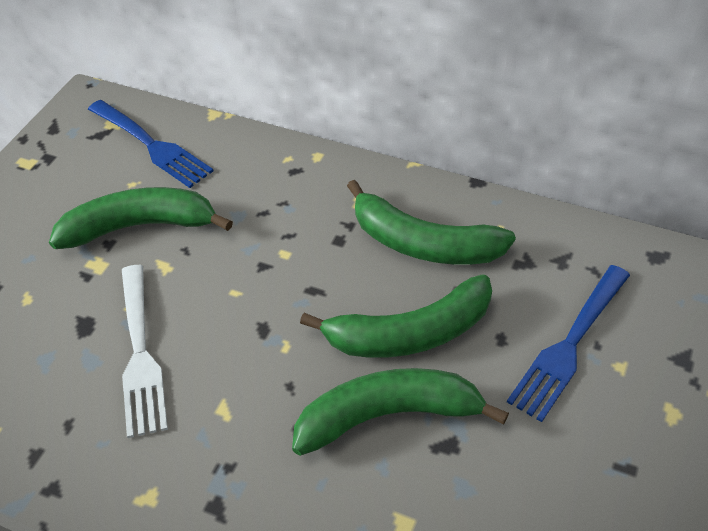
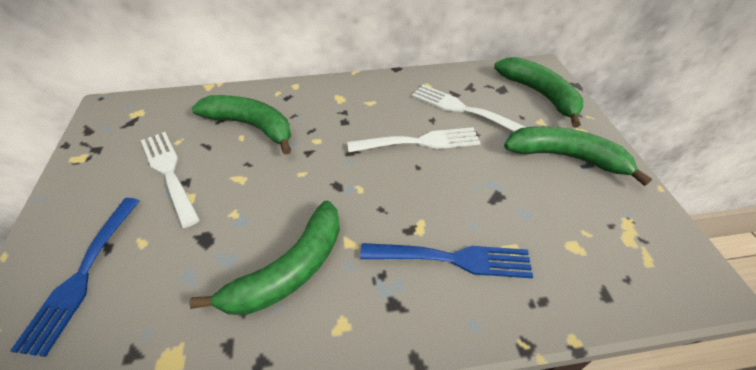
white fork: 1 -> 3

